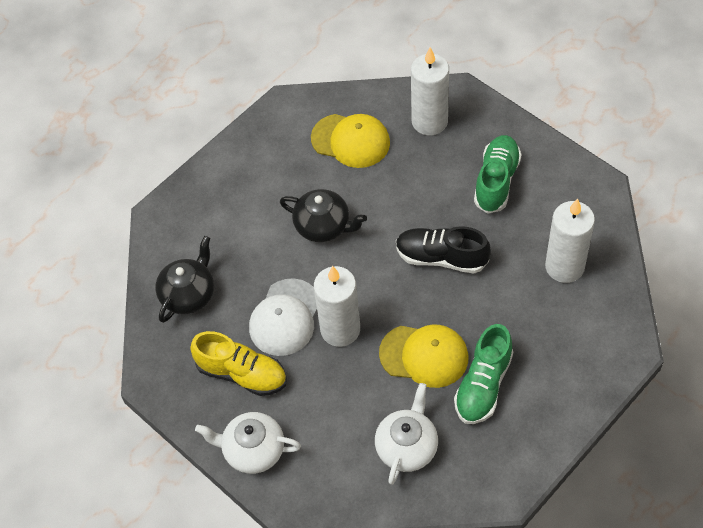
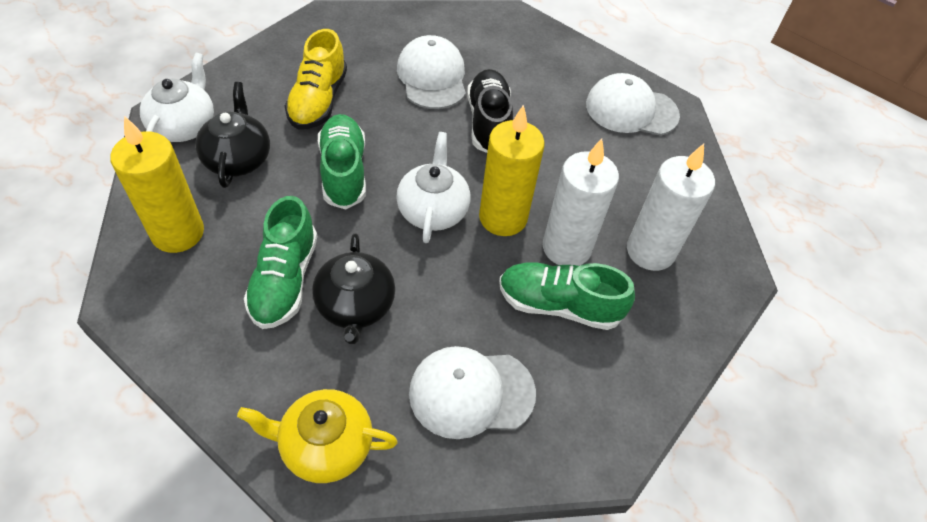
green shoe: 2 -> 3
white candle: 3 -> 2
white cap: 1 -> 3
yellow candle: 0 -> 2
yellow cap: 2 -> 0
yellow teapot: 0 -> 1

